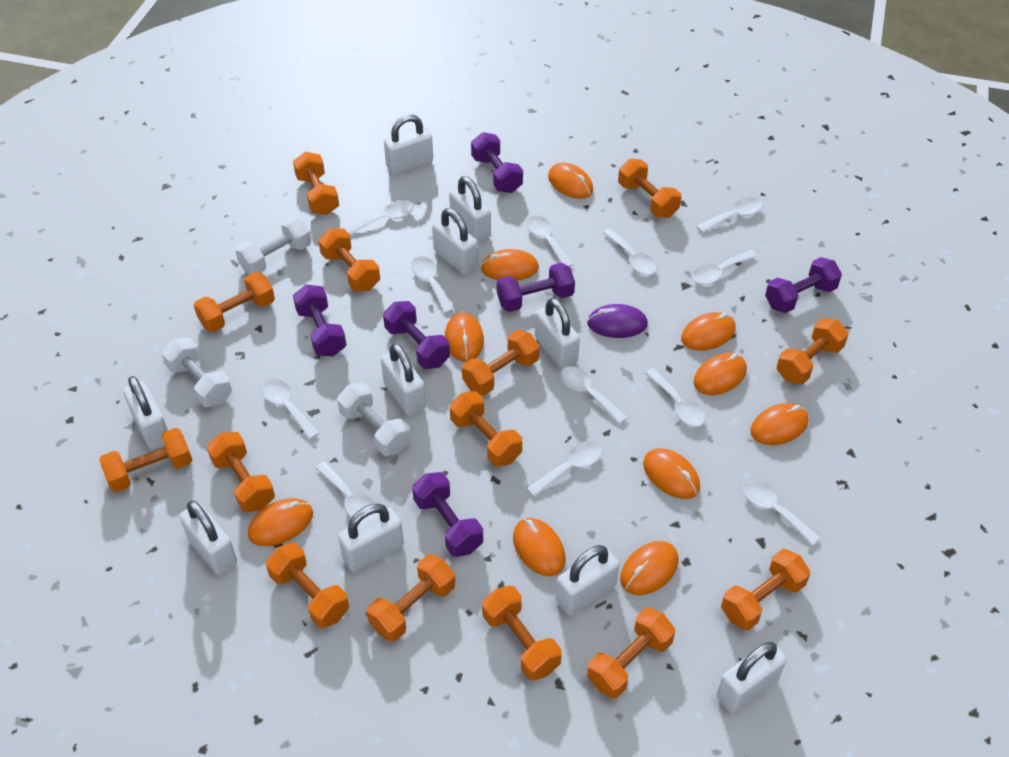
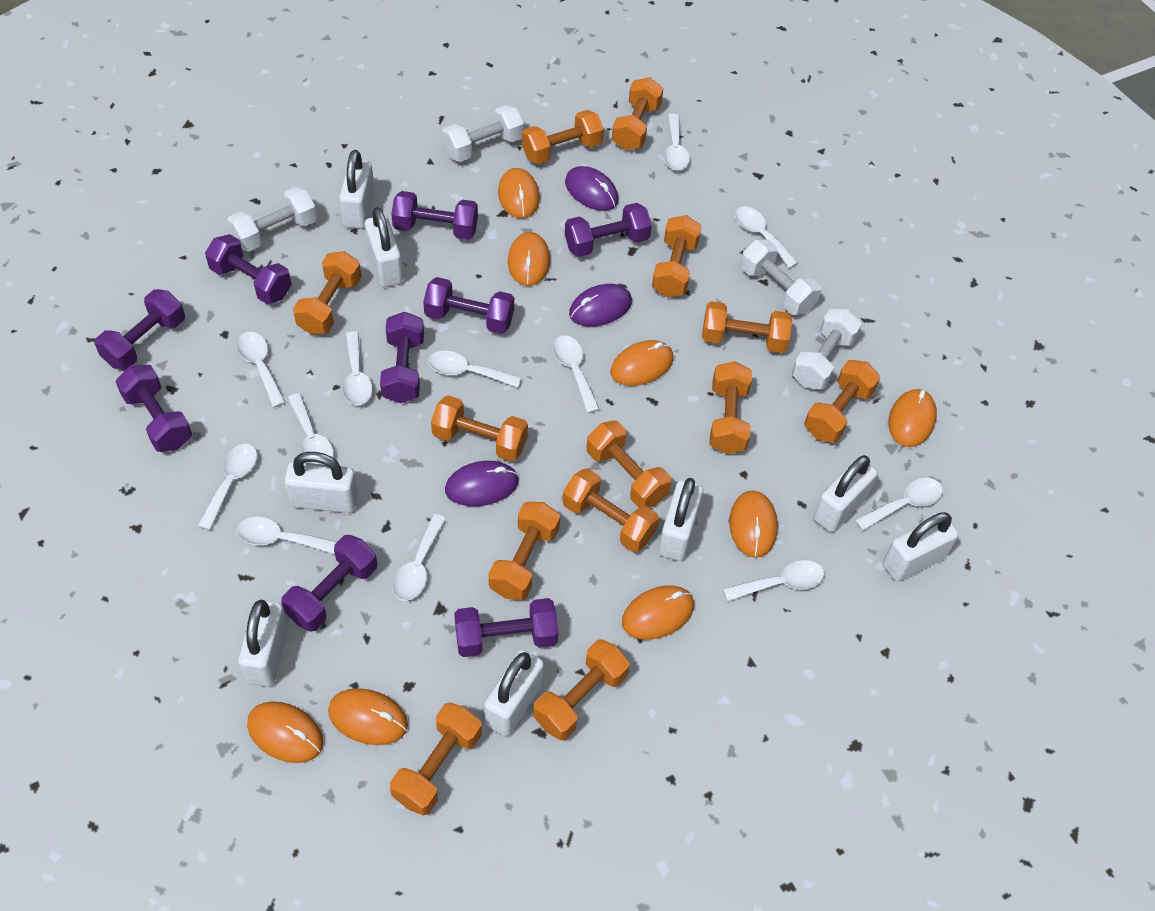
orange dumbbell: 14 -> 13
orange mouse: 10 -> 8
purple dumbbell: 6 -> 9
purple mouse: 1 -> 3
white dumbbell: 3 -> 4
white padlock: 10 -> 8

